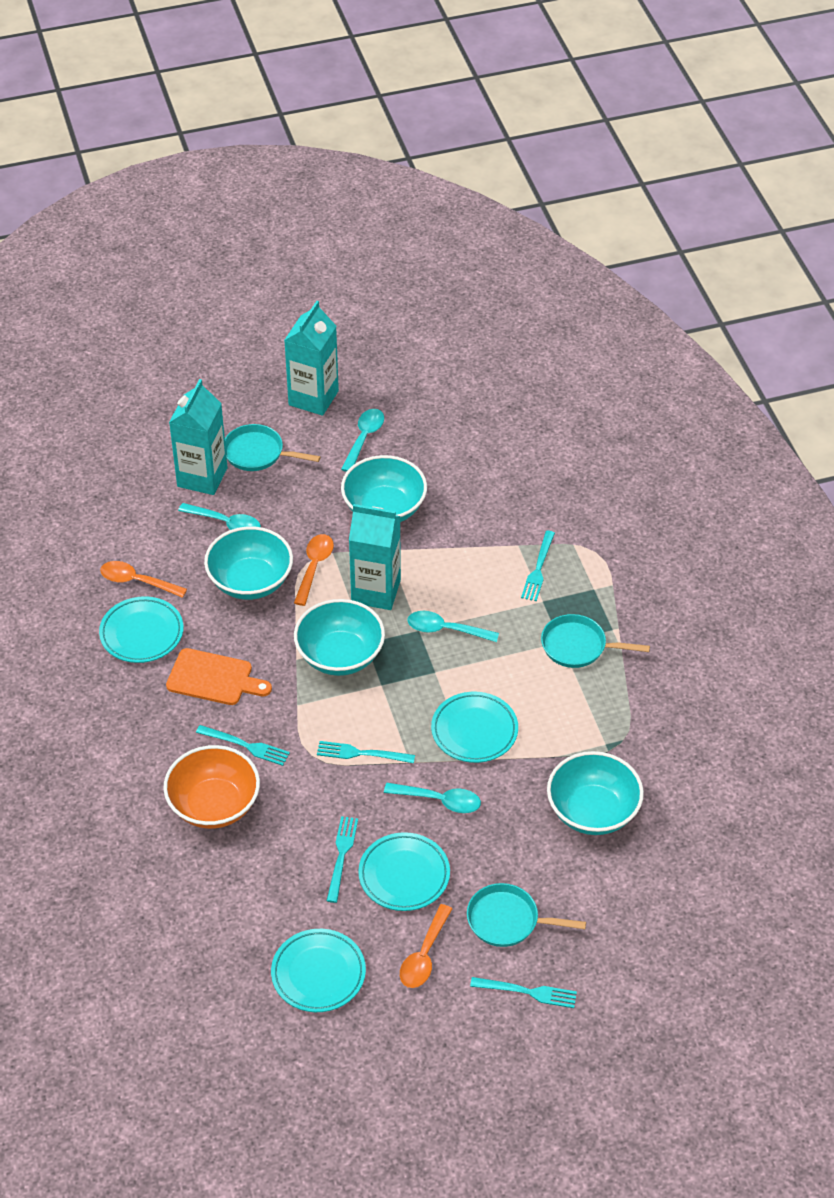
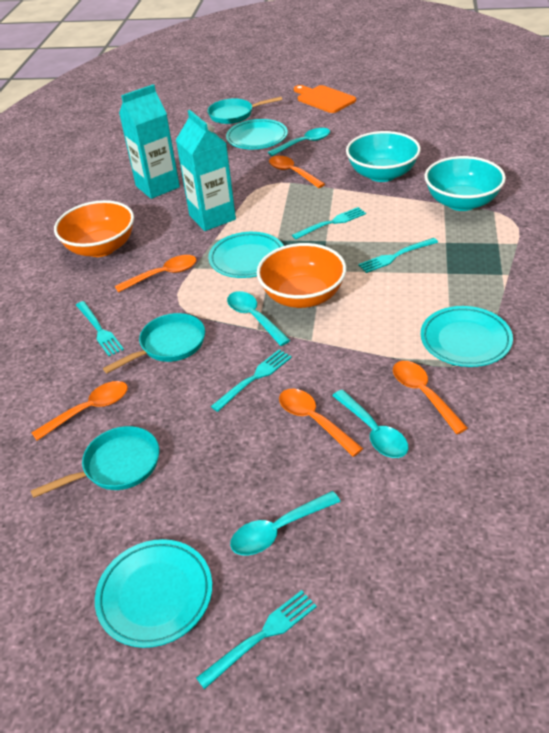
orange bowl: 1 -> 2
orange spoon: 3 -> 5
turquoise bowl: 4 -> 2
turquoise carton: 3 -> 2

